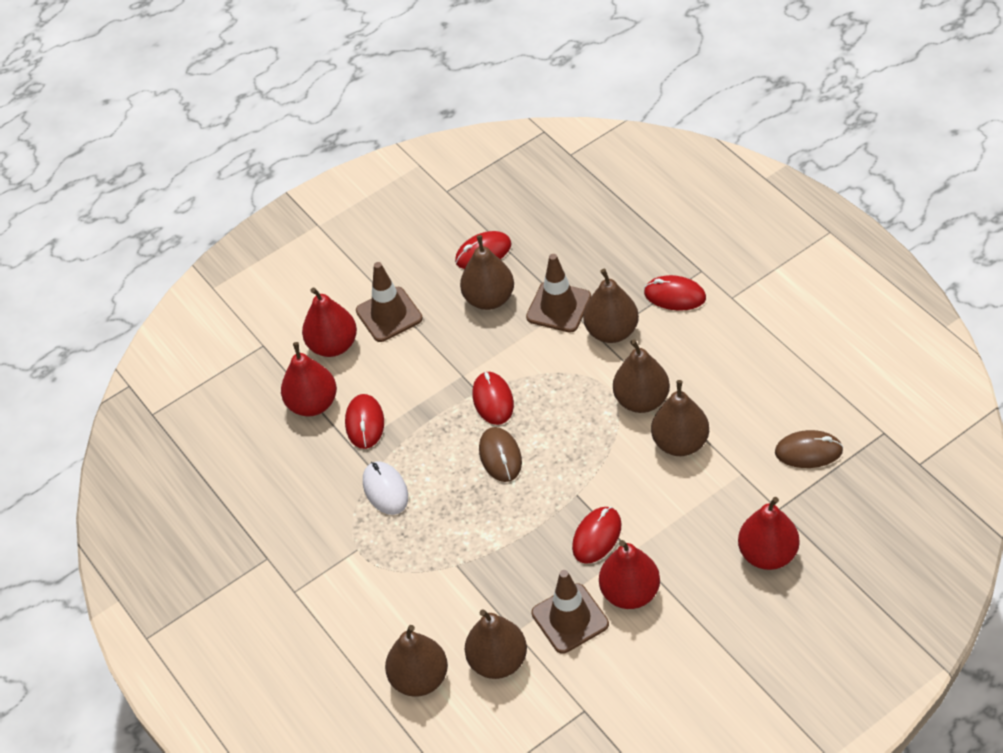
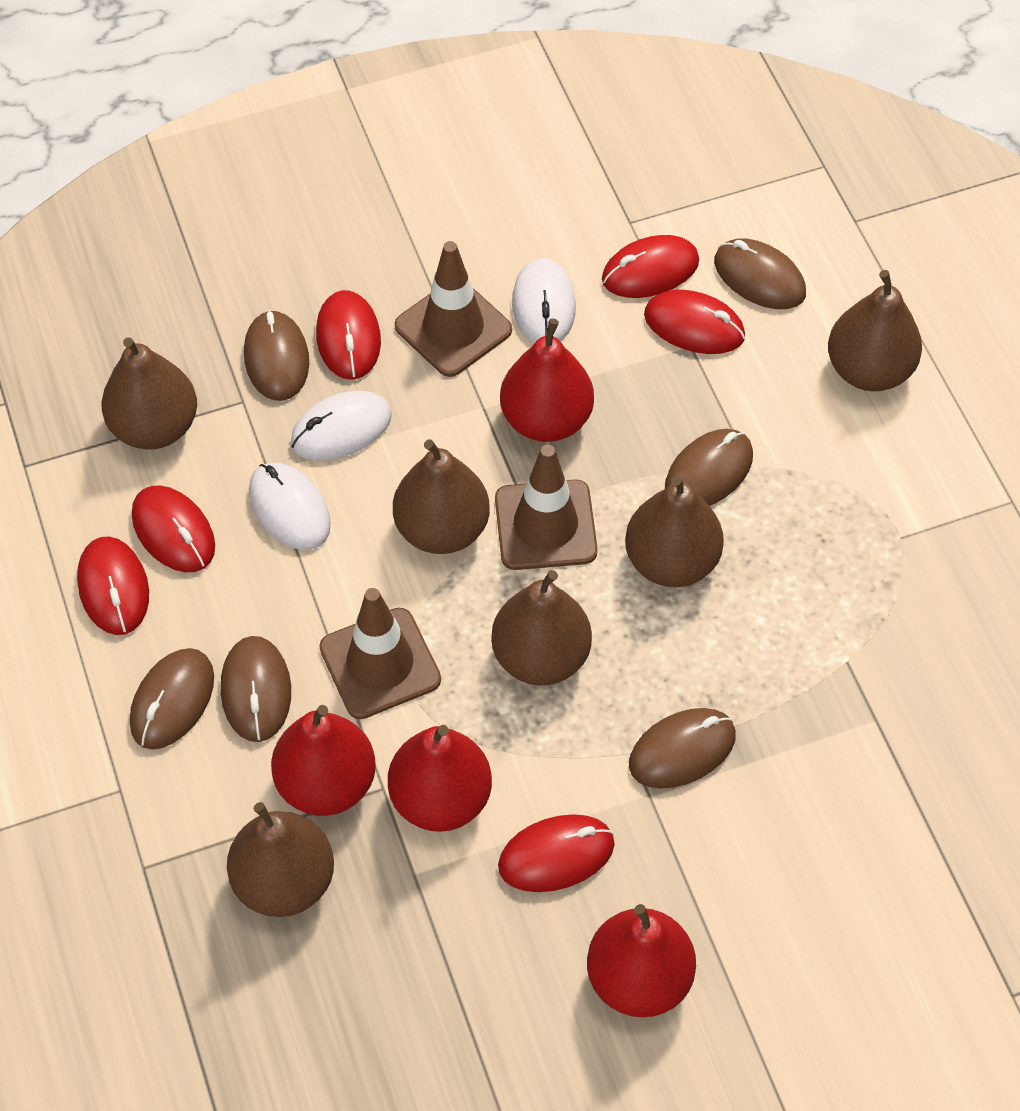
brown mouse: 2 -> 6
red mouse: 5 -> 6
white mouse: 1 -> 3

